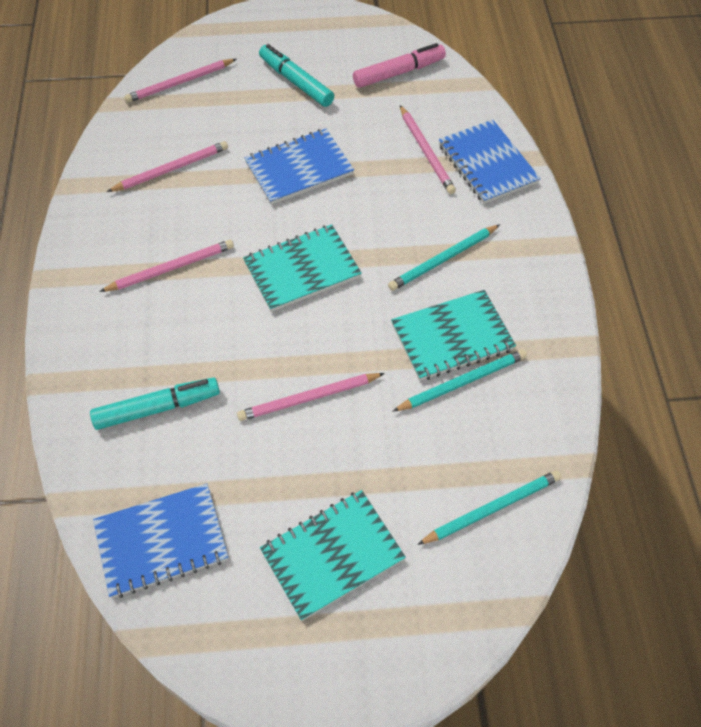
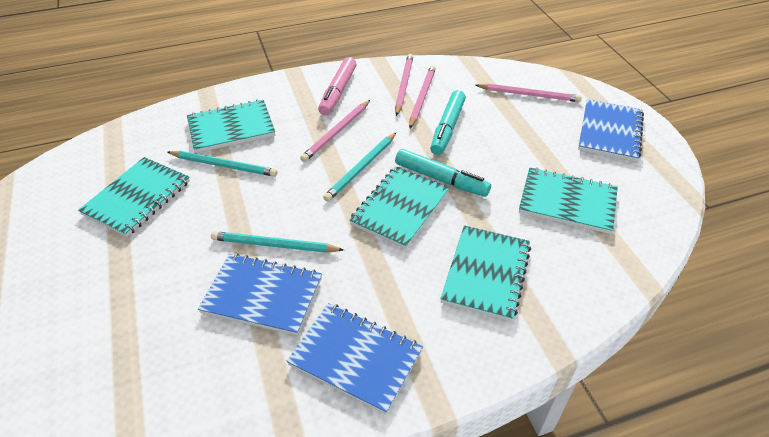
pink pencil: 5 -> 4
turquoise notebook: 3 -> 5

